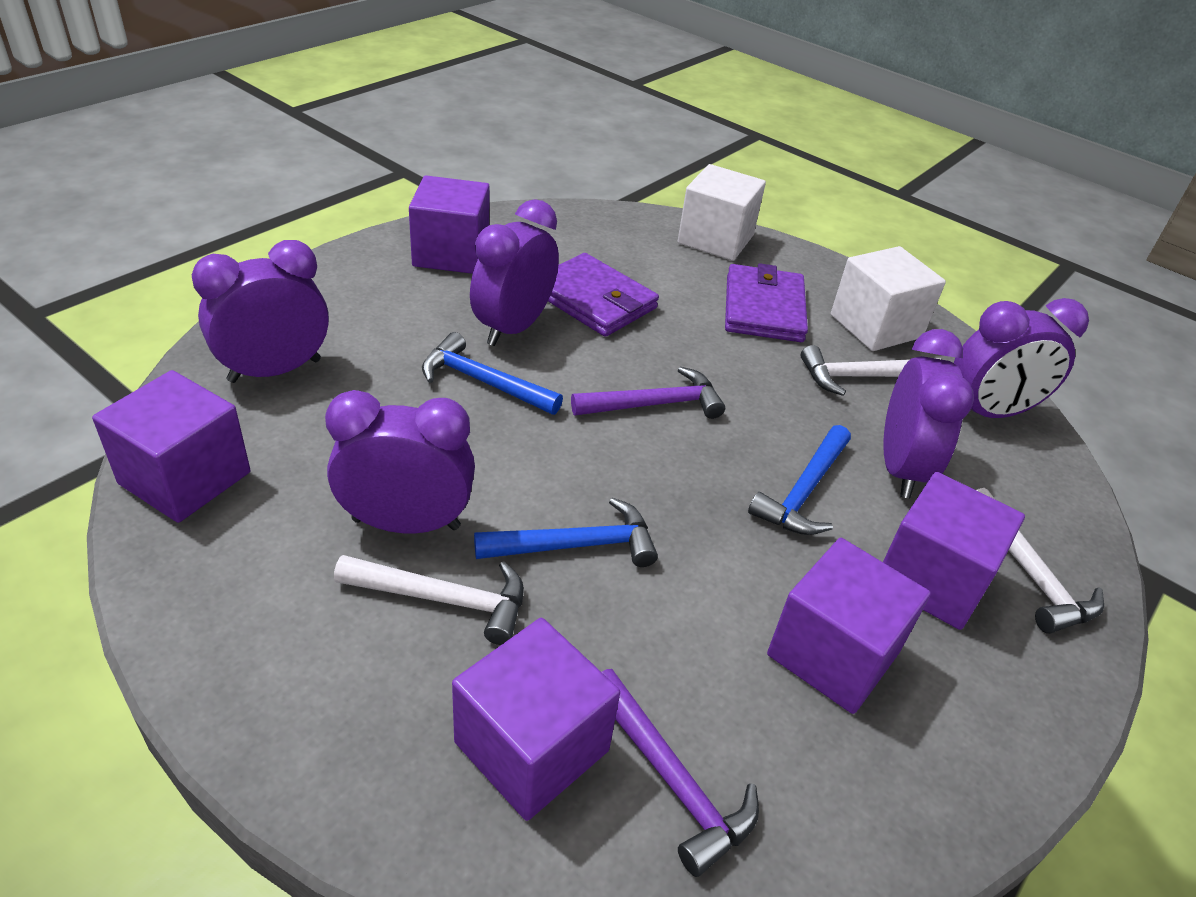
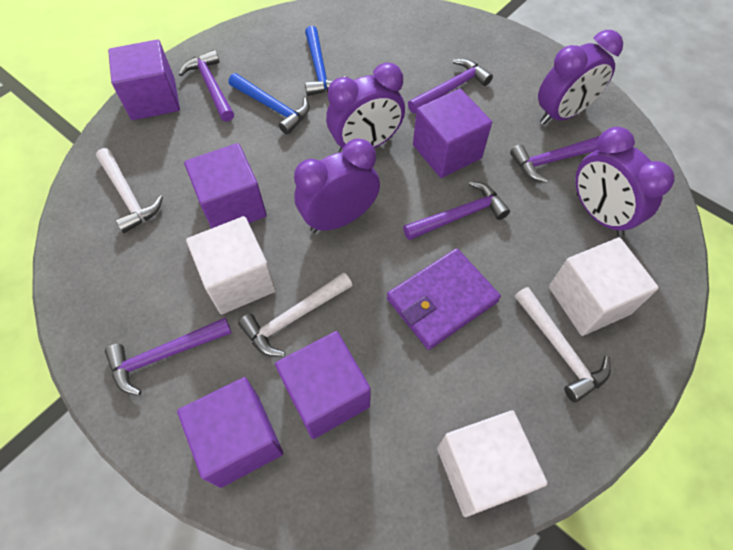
blue hammer: 3 -> 2
purple clock: 5 -> 4
purple hammer: 2 -> 5
purple wallet: 2 -> 1
white cube: 2 -> 3

